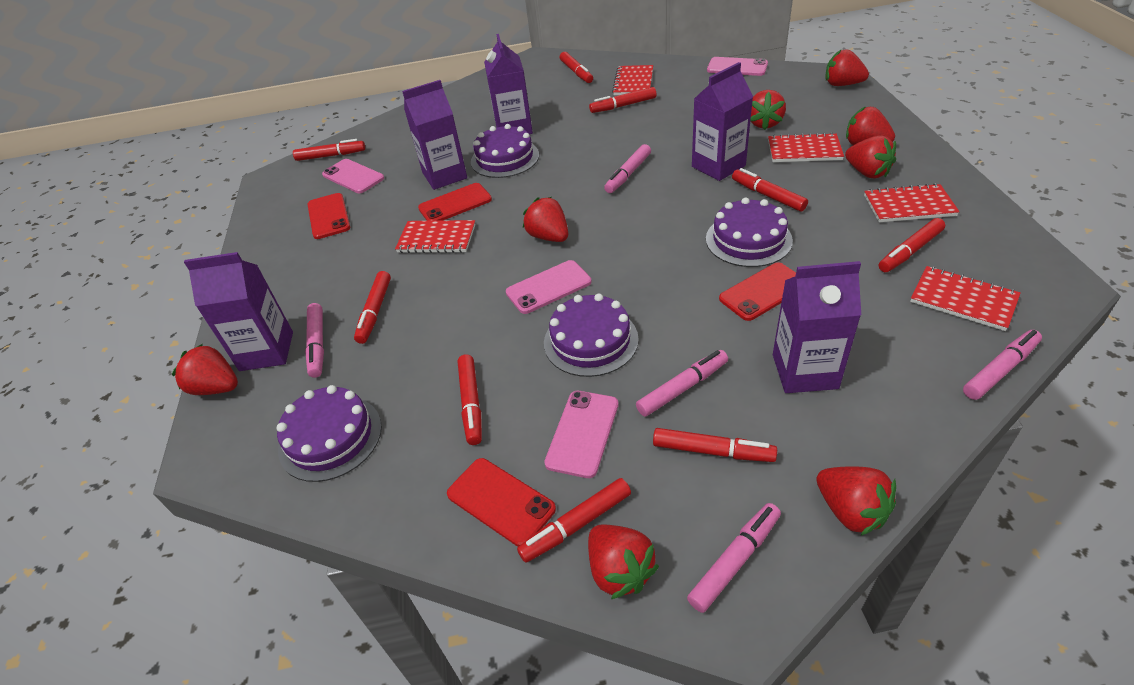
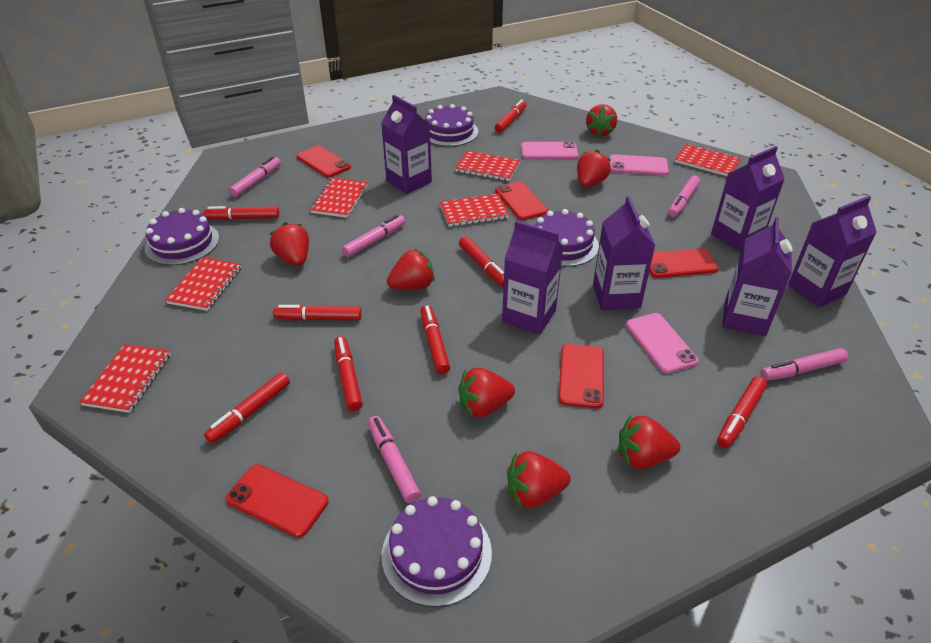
pink phone: 4 -> 3
purple carton: 5 -> 6
red marker: 9 -> 8
red notebook: 5 -> 6
red phone: 4 -> 5
red strawberry: 8 -> 7

